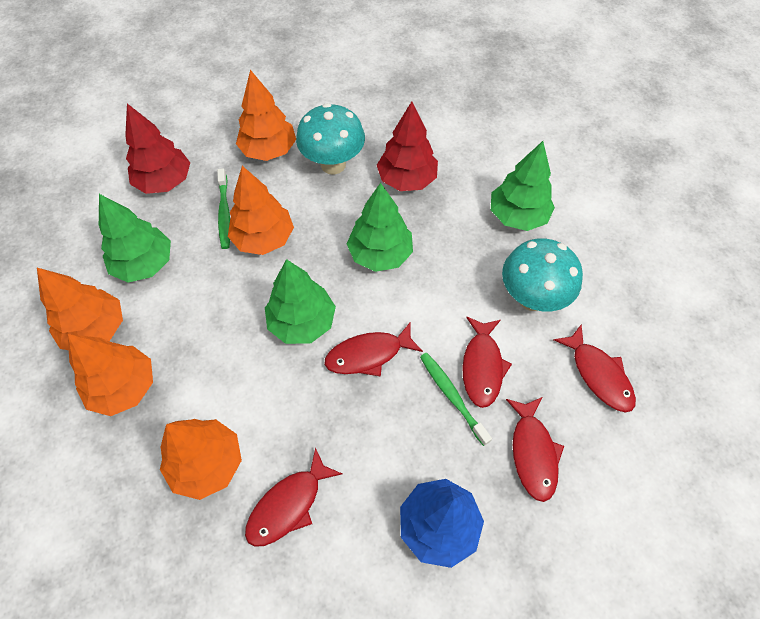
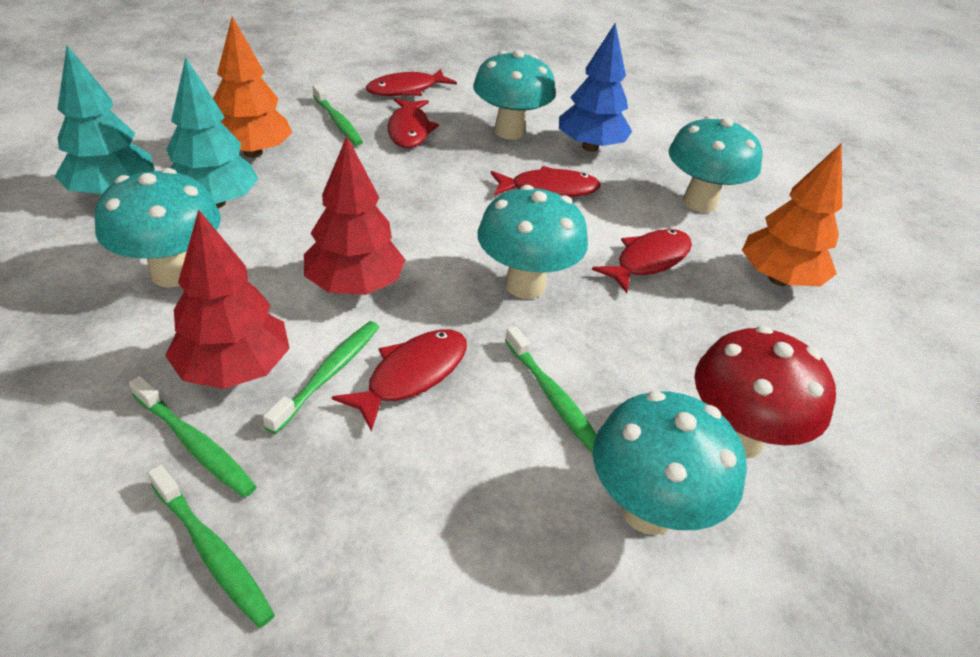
green toothbrush: 2 -> 5
green tree: 4 -> 0
orange tree: 5 -> 2
red mushroom: 0 -> 1
turquoise mushroom: 2 -> 5
turquoise tree: 0 -> 2

